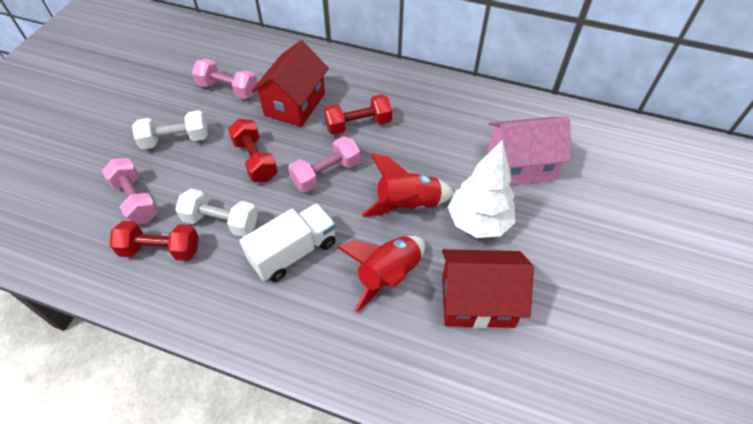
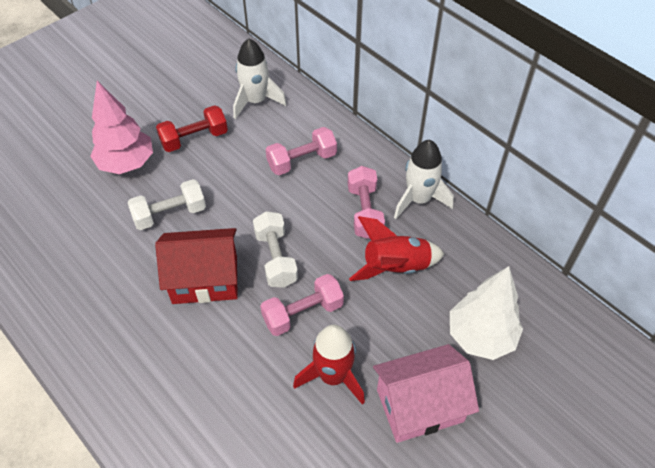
pink tree: 0 -> 1
red dumbbell: 3 -> 1
red house: 2 -> 1
white rocket: 0 -> 2
white truck: 1 -> 0

